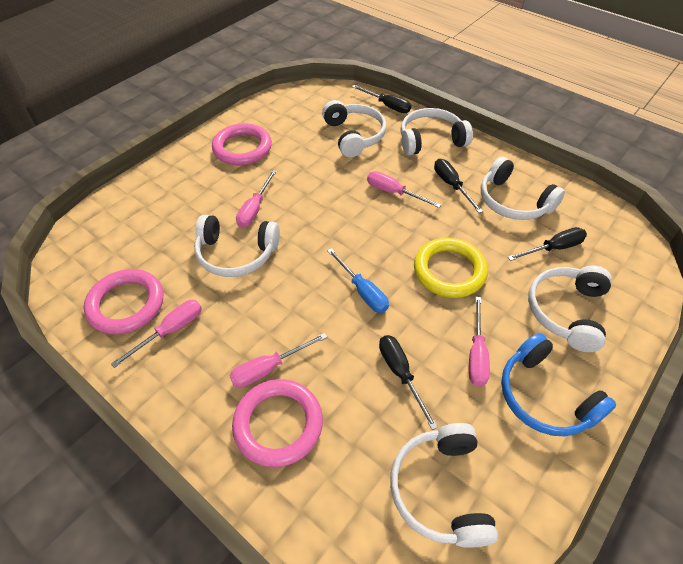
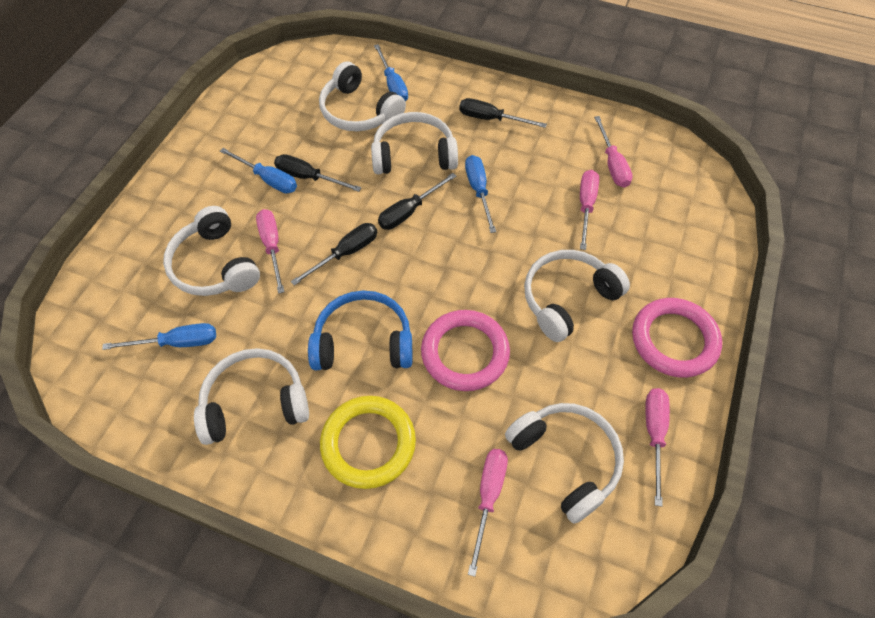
blue screwdriver: 1 -> 4
pink ring: 3 -> 2

